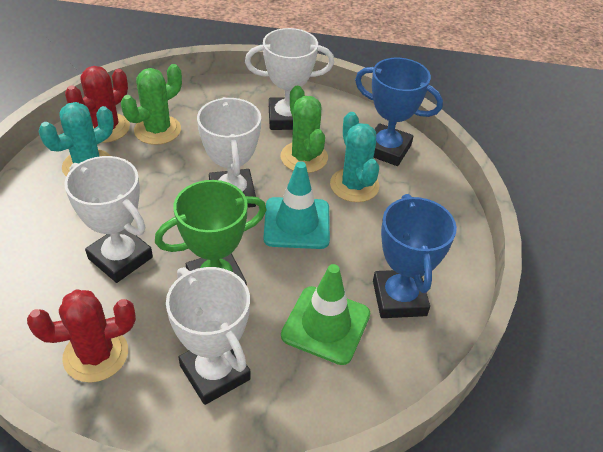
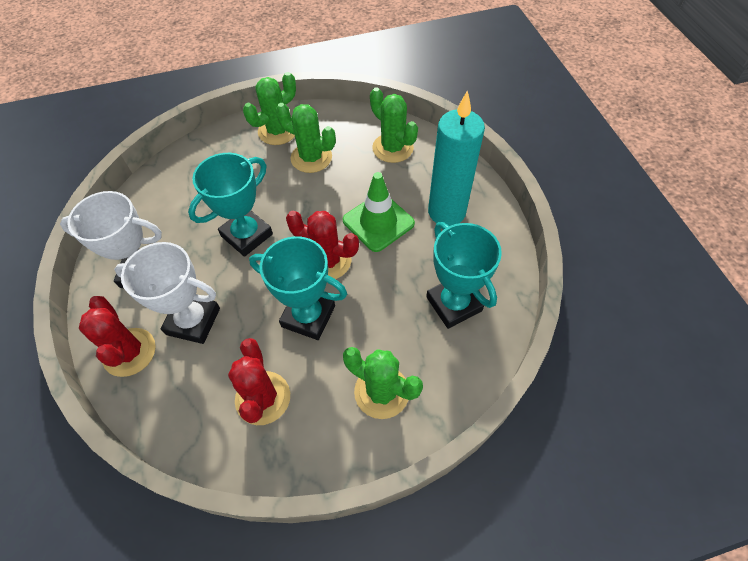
blue trophy: 2 -> 0
green cactus: 2 -> 4
green trophy: 1 -> 0
red cactus: 2 -> 3
turquoise cactus: 2 -> 0
turquoise candle: 0 -> 1
turquoise traffic cone: 1 -> 0
turquoise trophy: 0 -> 3
white trophy: 4 -> 2

